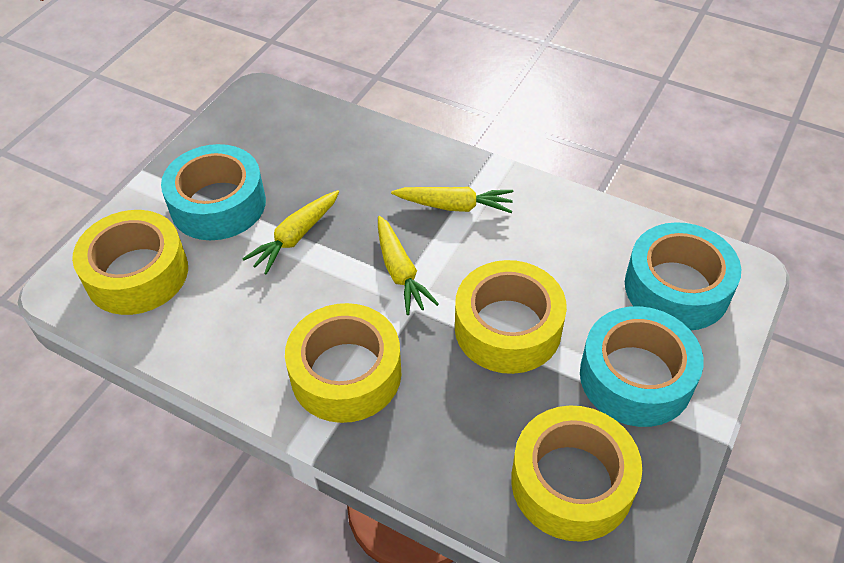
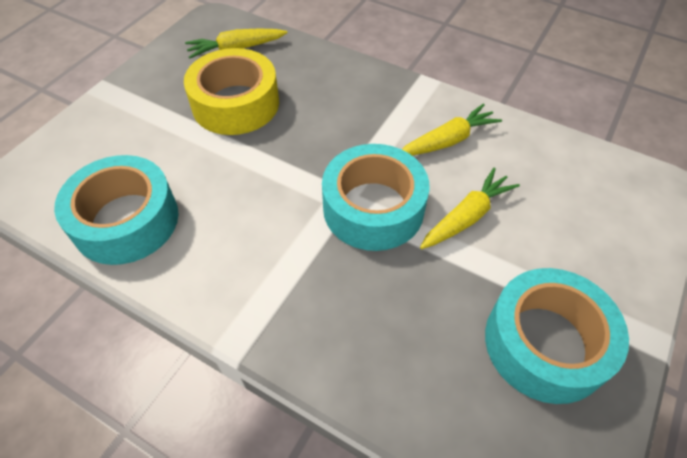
yellow tape: 4 -> 1

